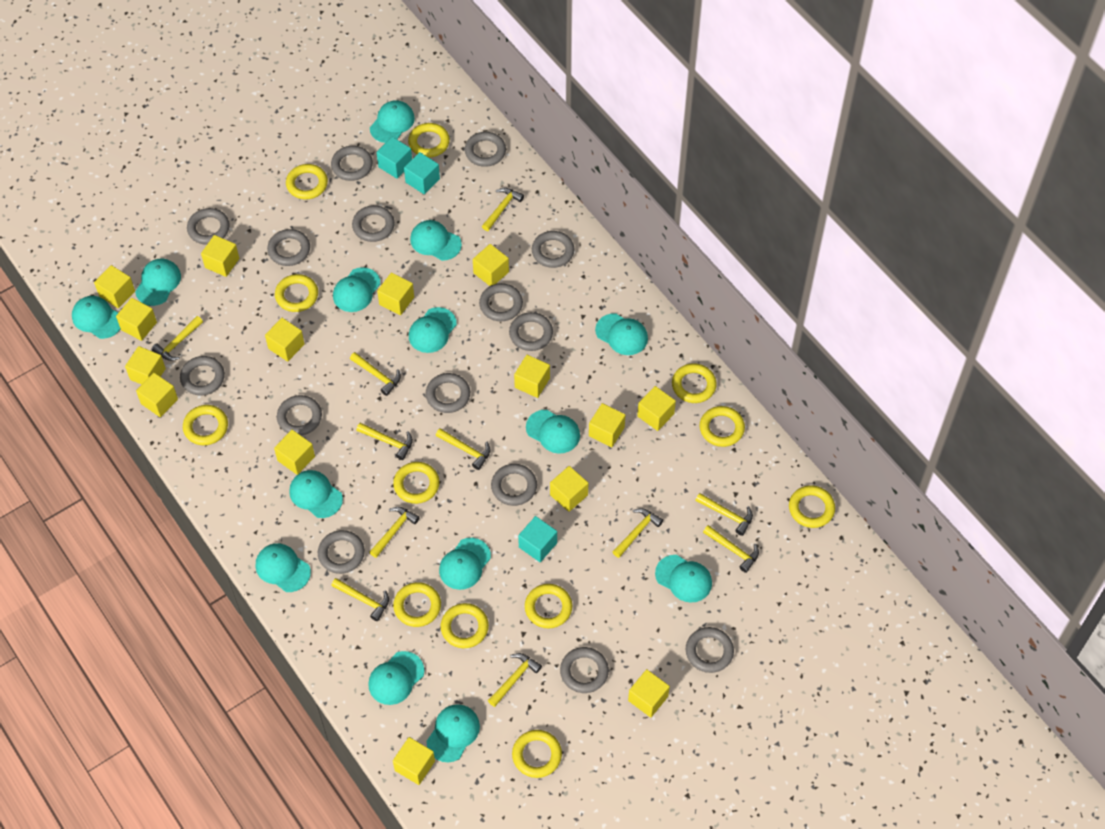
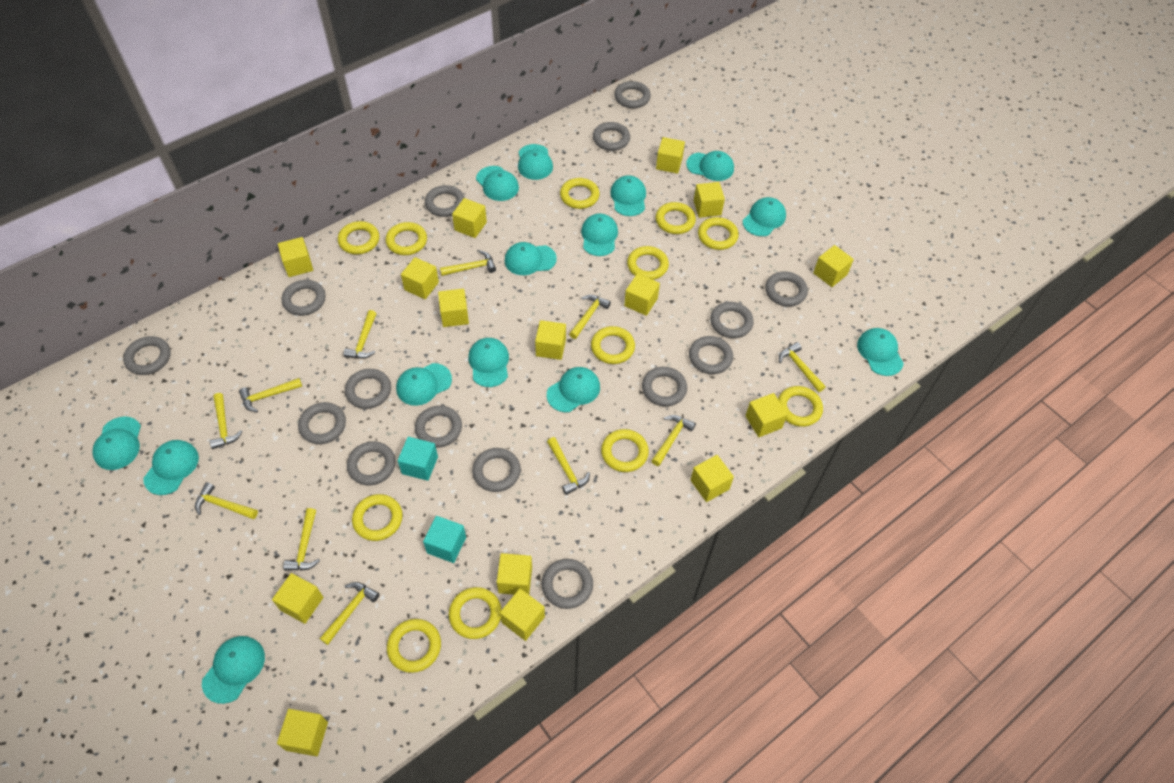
turquoise cube: 3 -> 2

